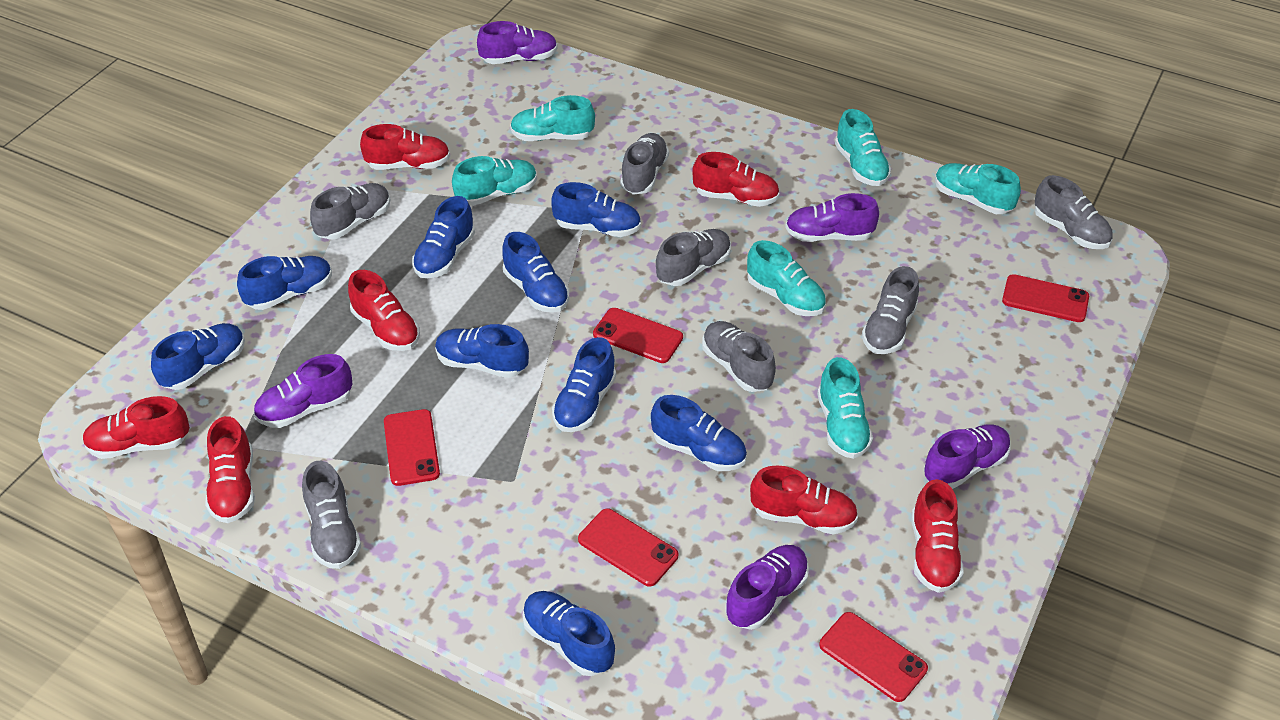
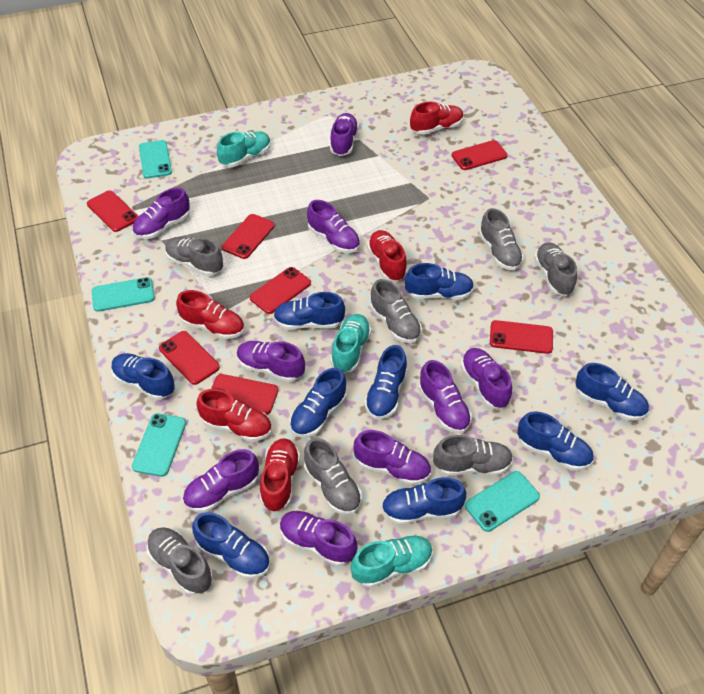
purple shoe: 5 -> 9
red phone: 5 -> 7
red shoe: 7 -> 5
turquoise phone: 0 -> 4
turquoise shoe: 6 -> 3

